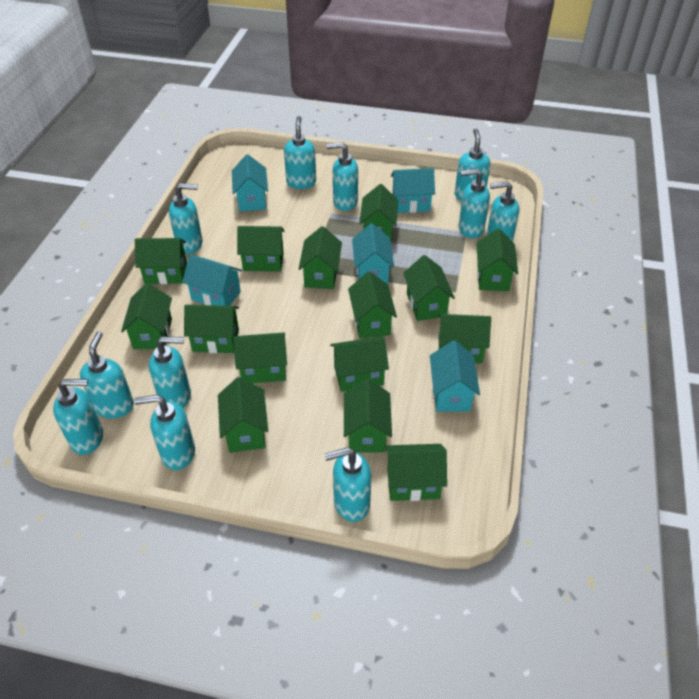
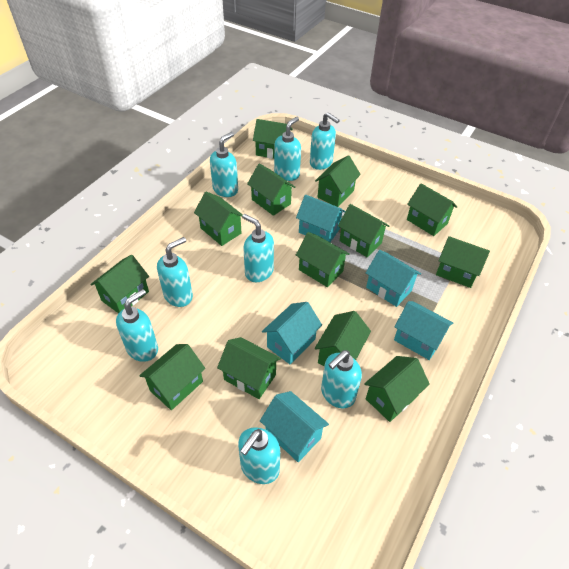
green house: 15 -> 13
turquoise soap dispenser: 11 -> 8

